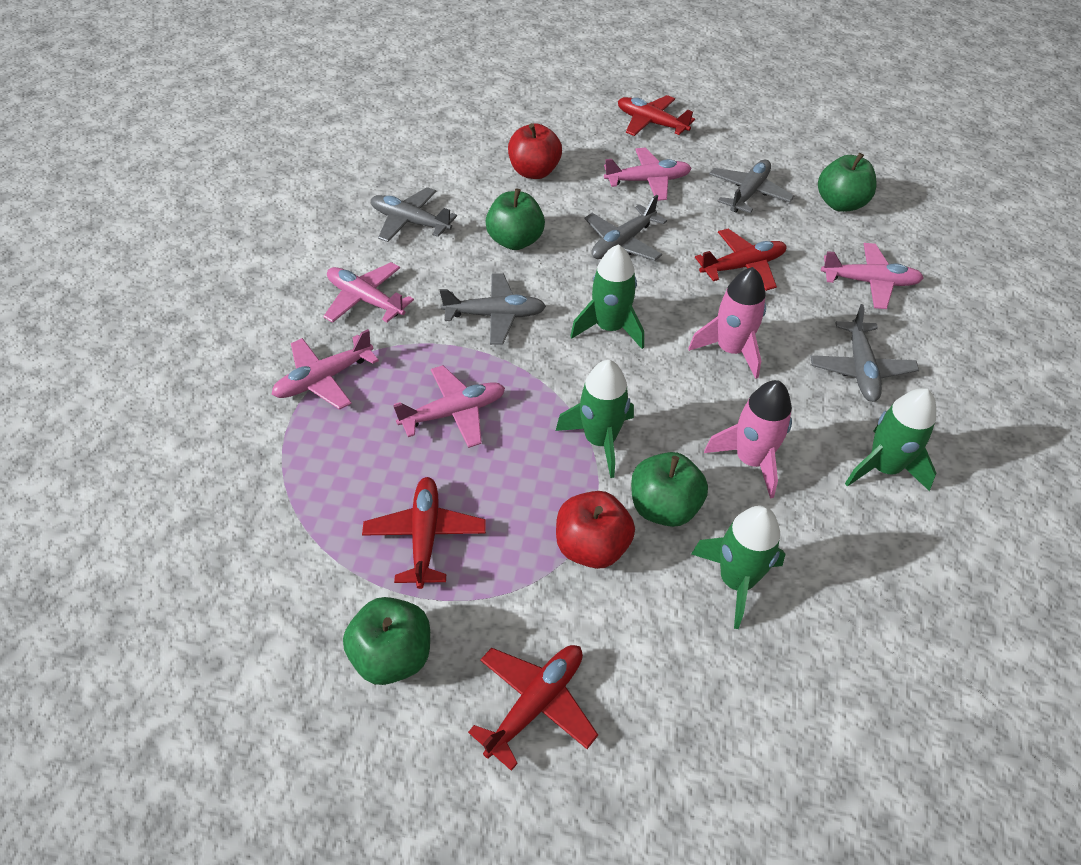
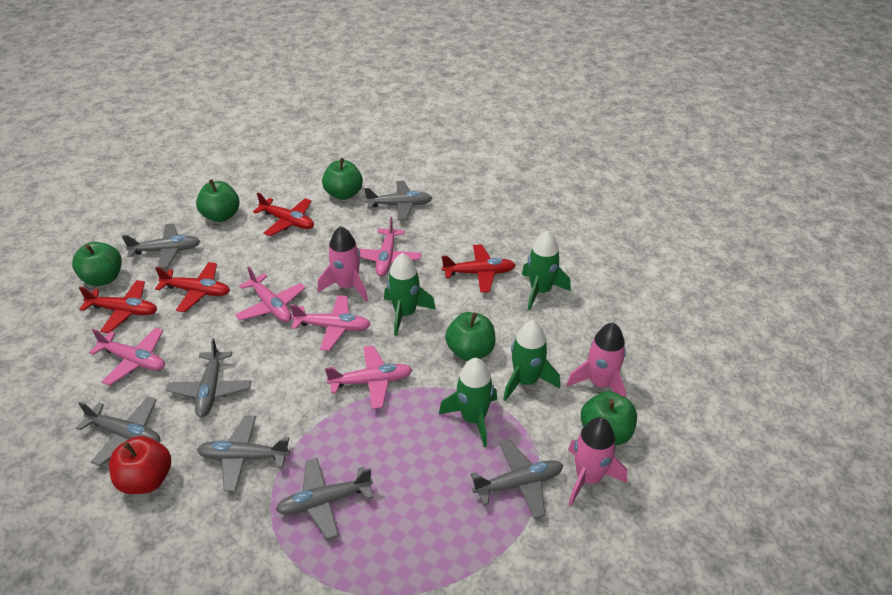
green apple: 4 -> 5
grey plane: 5 -> 7
pink rocket: 2 -> 3
red apple: 2 -> 1

